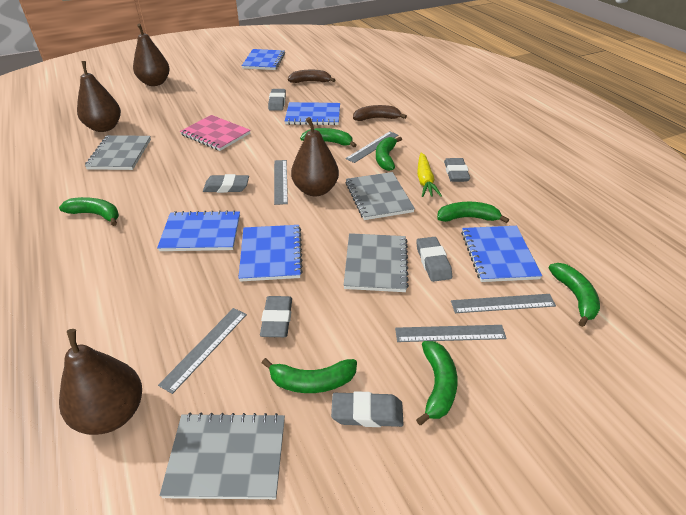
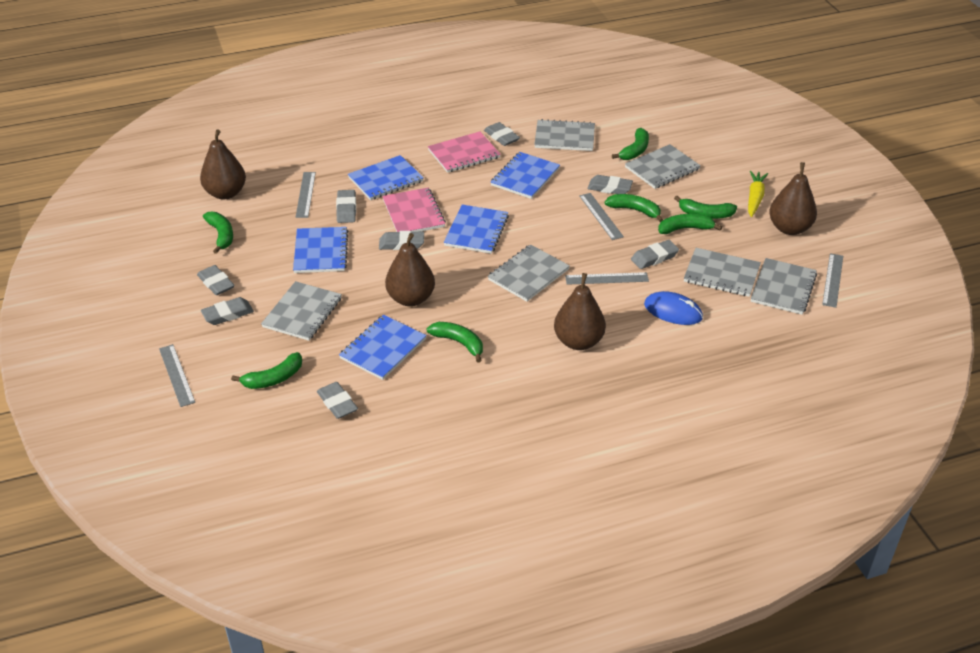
blue mouse: 0 -> 1
brown banana: 2 -> 0
grey eraser: 6 -> 8
grey notebook: 4 -> 6
pink notebook: 1 -> 2

